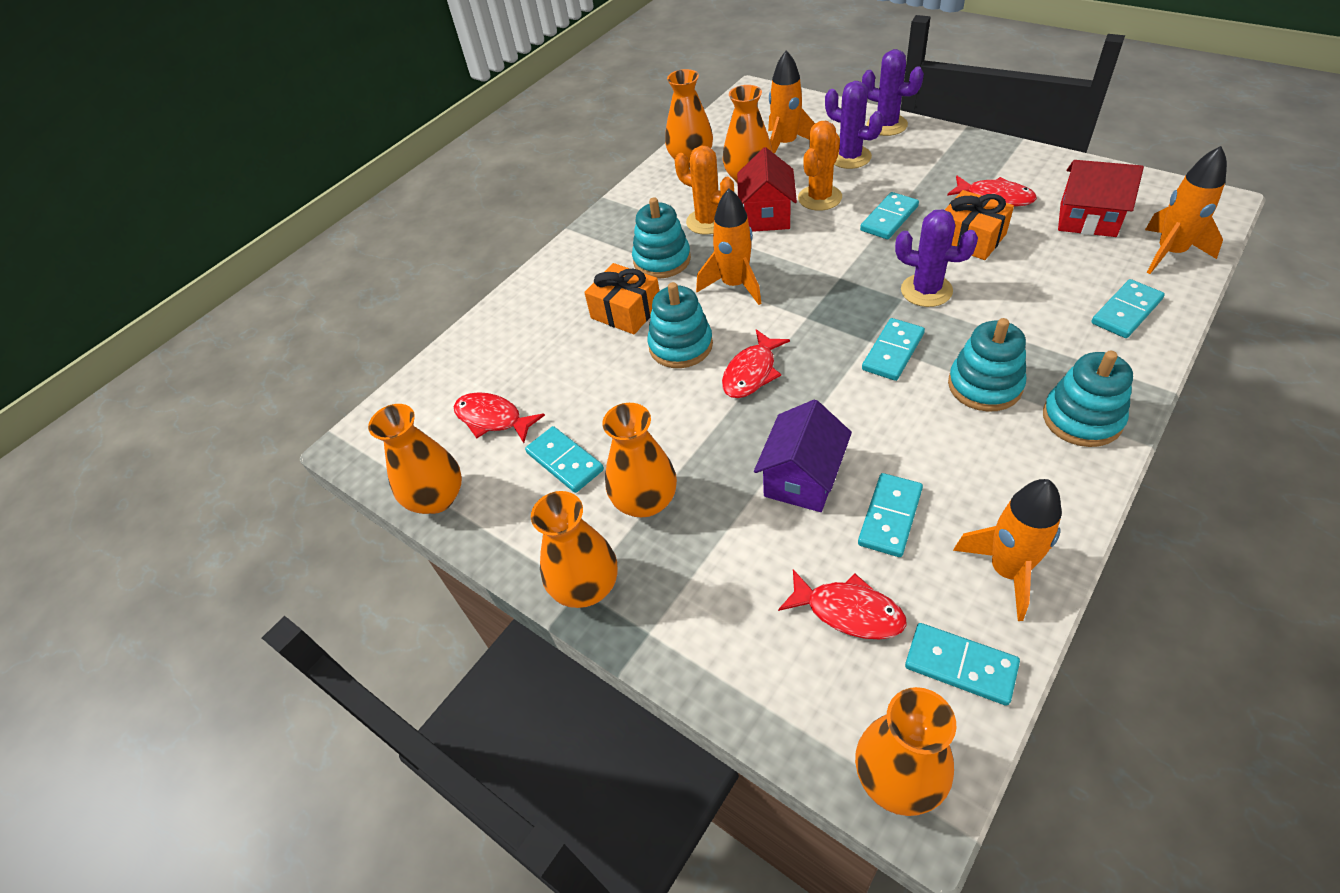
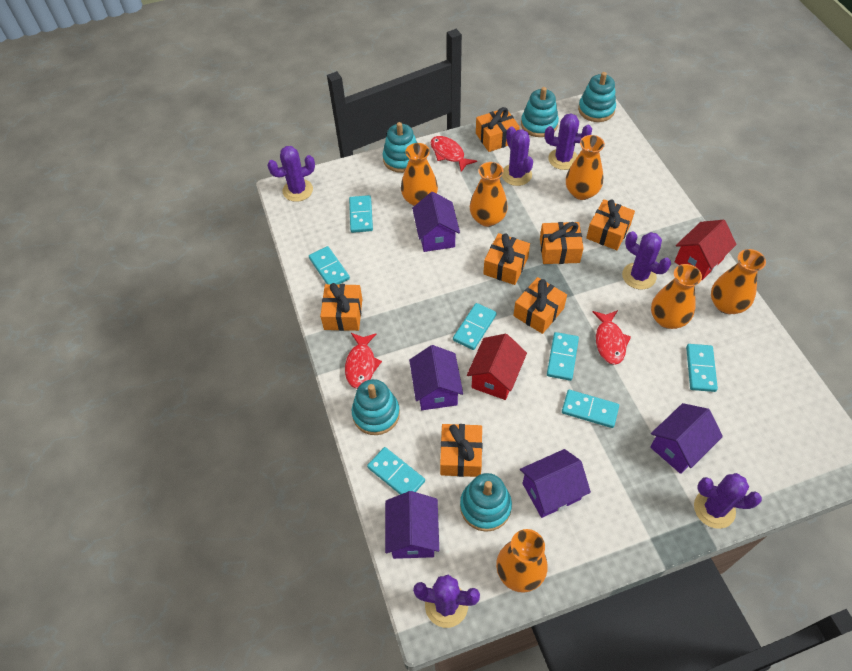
orange cactus: 2 -> 0
orange gift: 2 -> 7
orange rocket: 4 -> 0
purple cactus: 3 -> 6
purple house: 1 -> 5
red fish: 4 -> 3
turquoise domino: 6 -> 7
turquoise stacking toy: 4 -> 5

